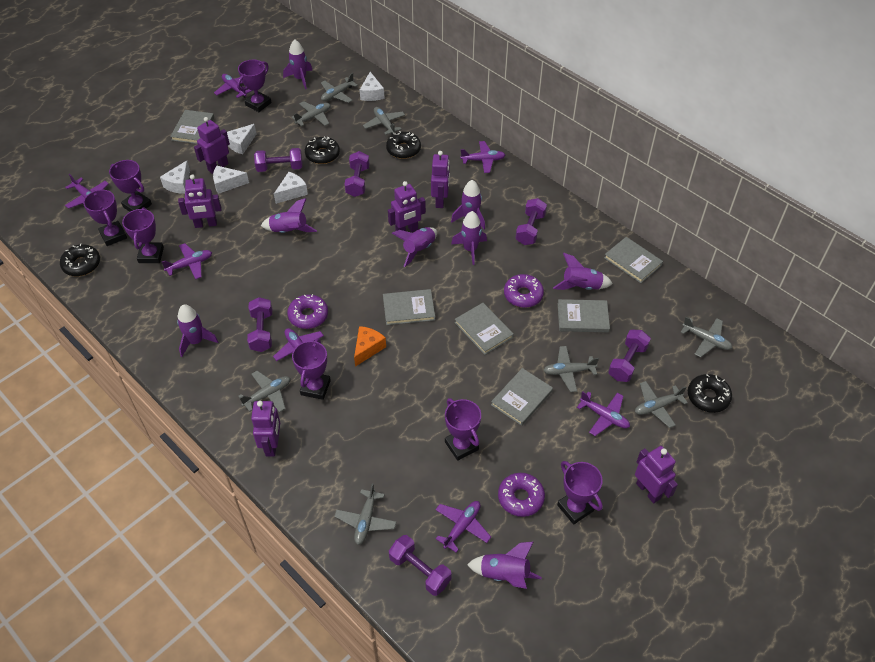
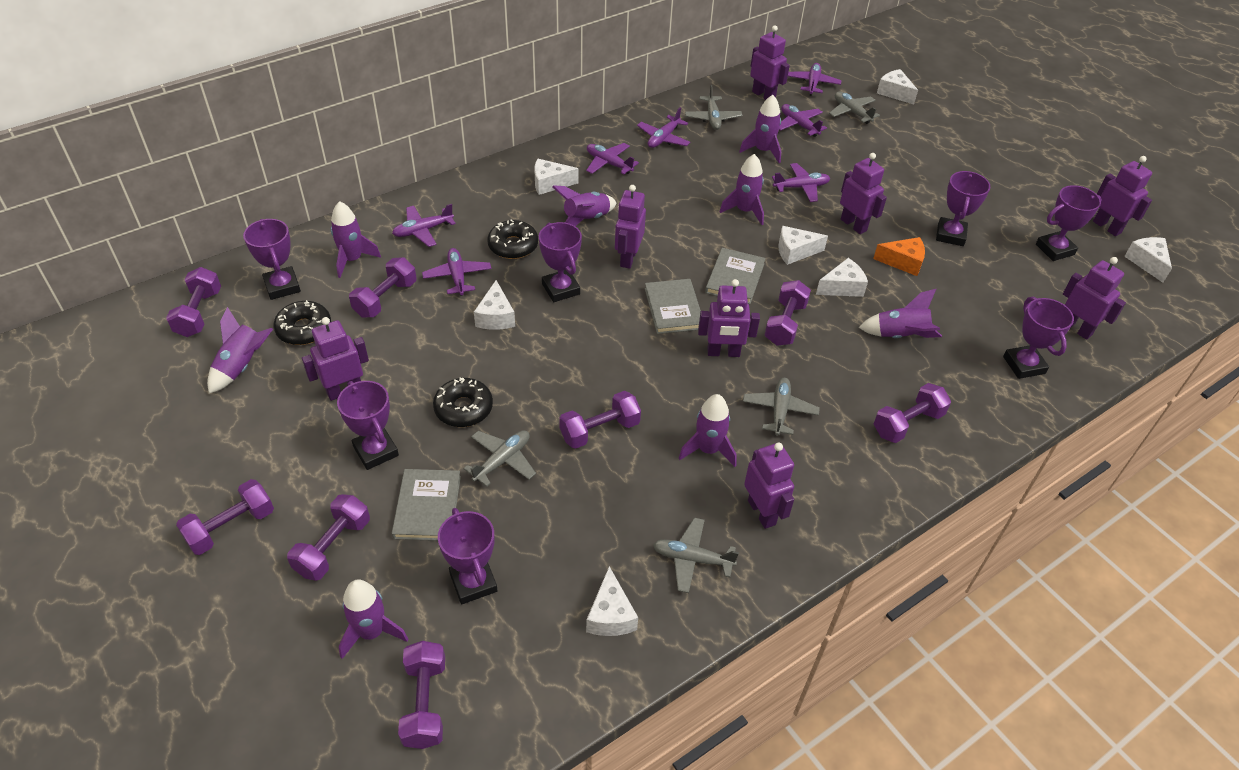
black donut: 4 -> 3
grey book: 6 -> 3
grey plane: 8 -> 5
purple donut: 3 -> 0
purple dumbbell: 6 -> 8
purple robot: 6 -> 8
white cheese: 5 -> 7

